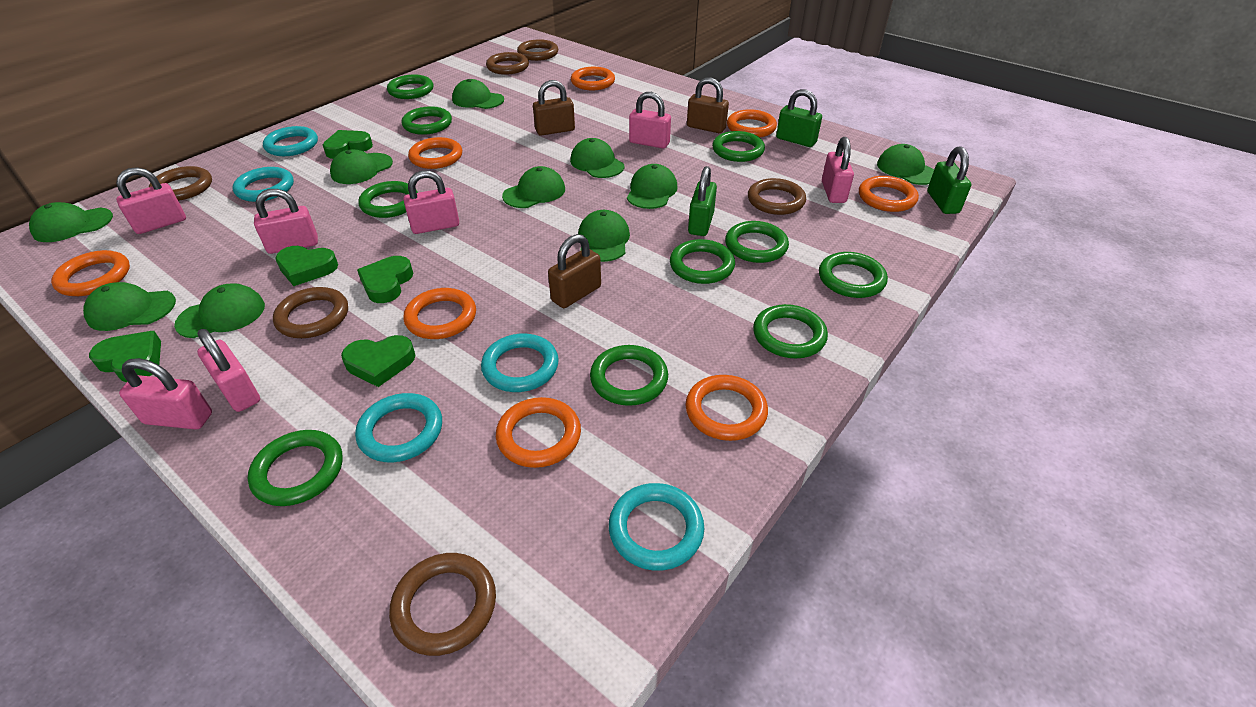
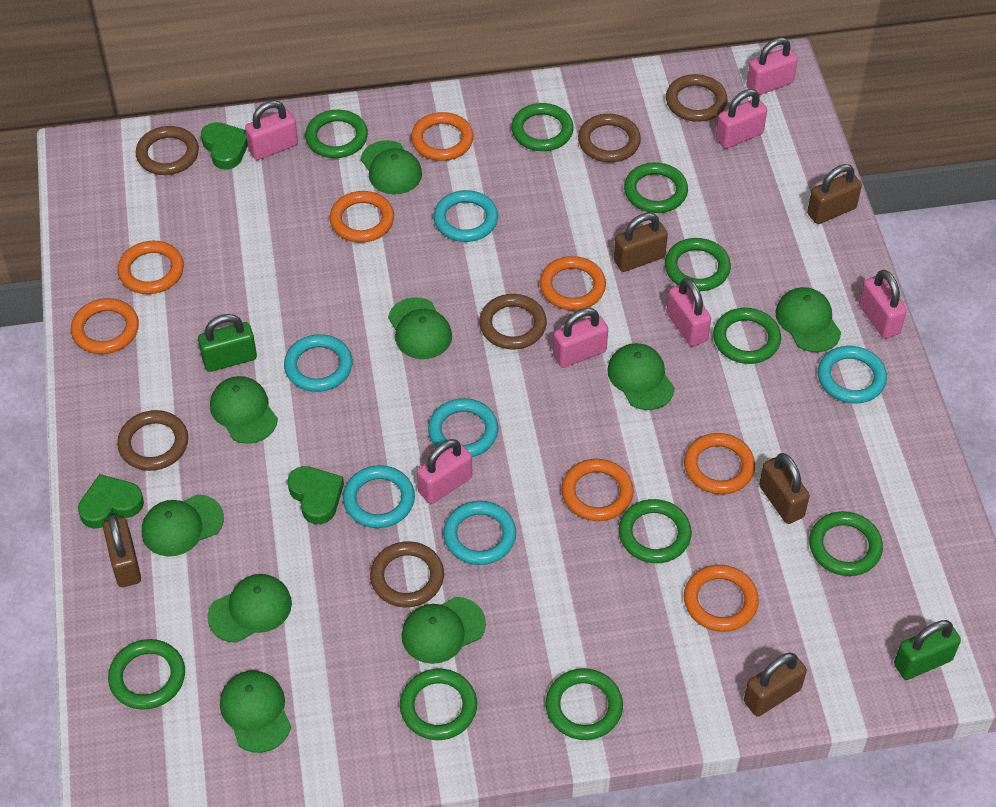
brown padlock: 3 -> 5
green cap: 10 -> 9
green heart: 5 -> 3
green padlock: 3 -> 2
turquoise ring: 5 -> 6

